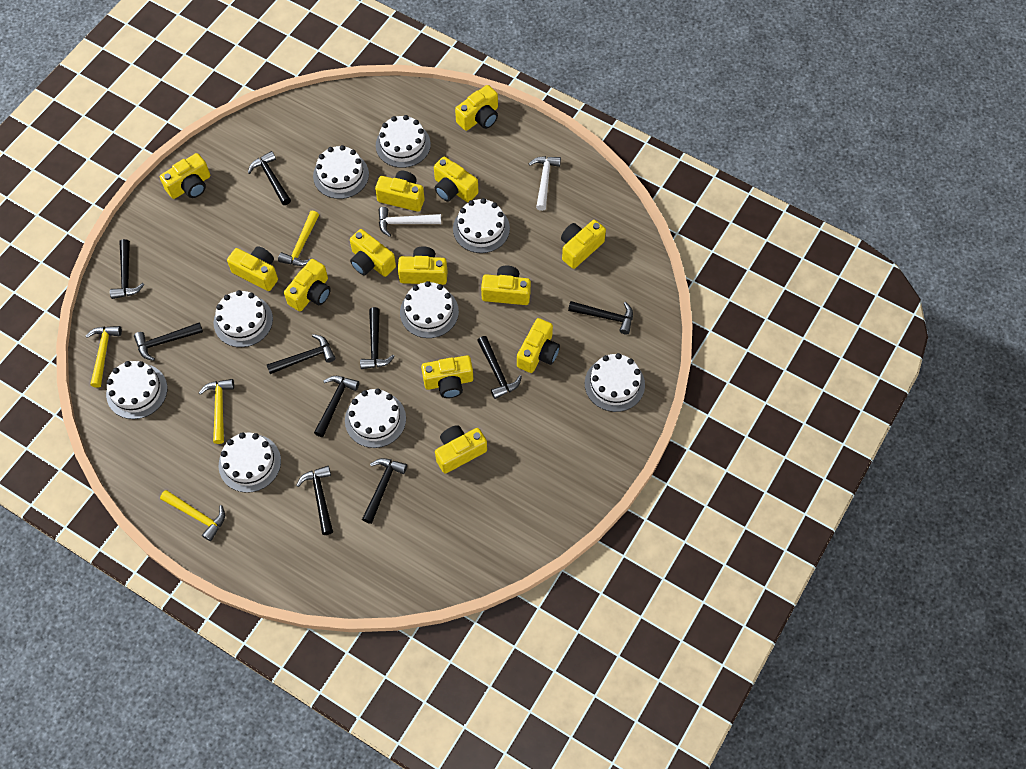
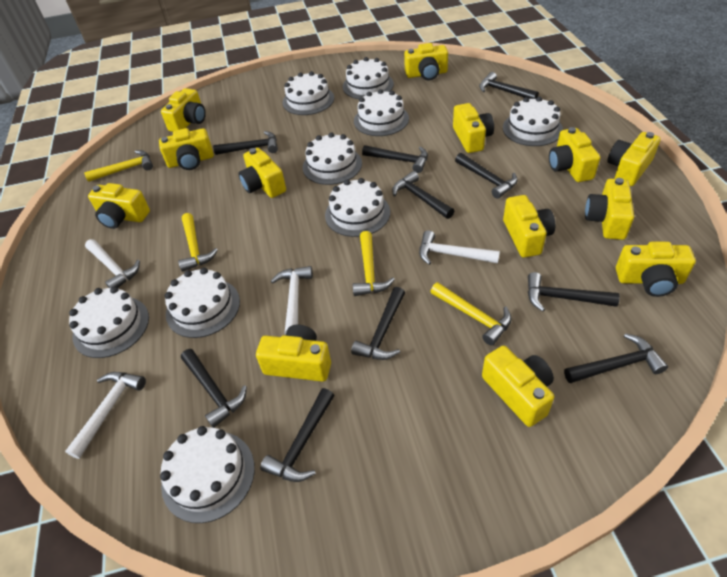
white hammer: 2 -> 4

